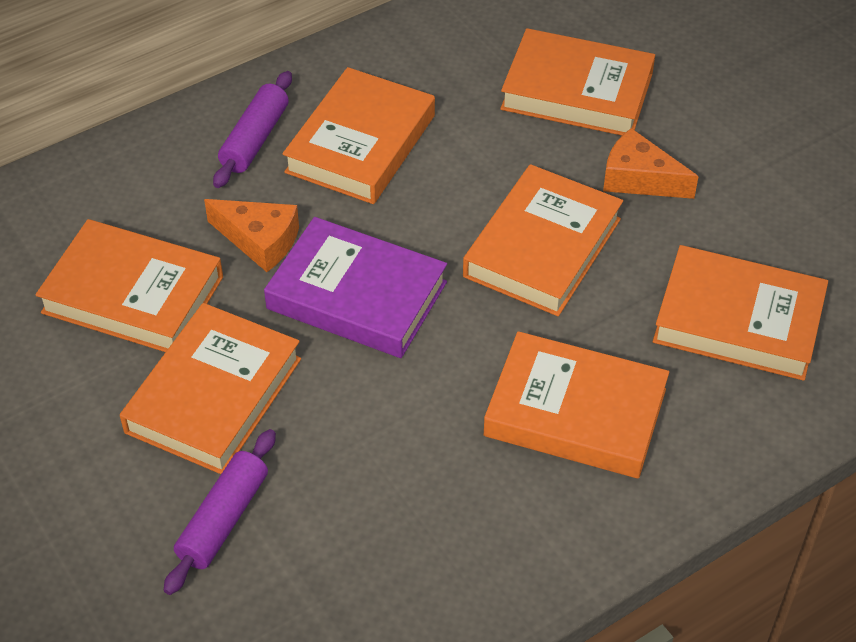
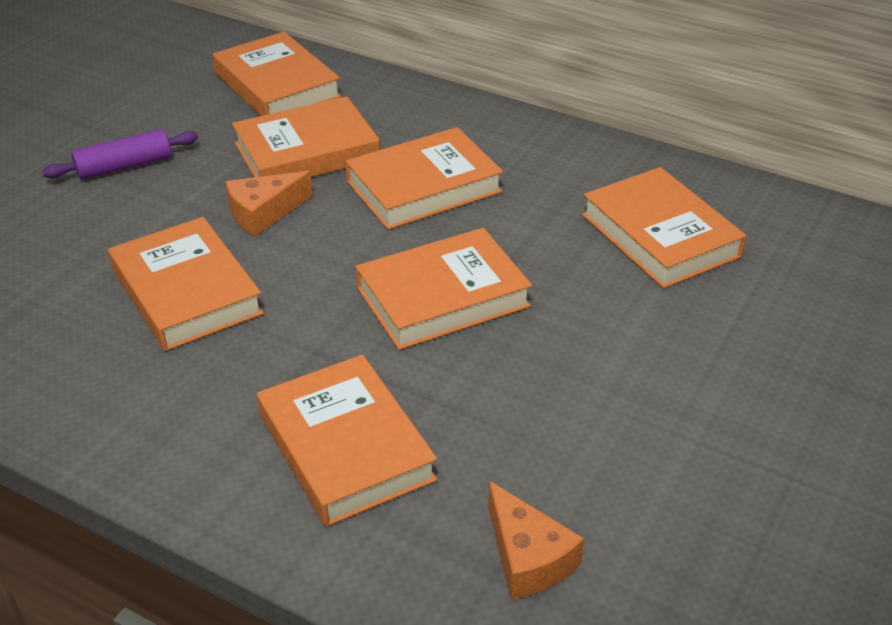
purple book: 1 -> 0
purple rolling pin: 2 -> 1

